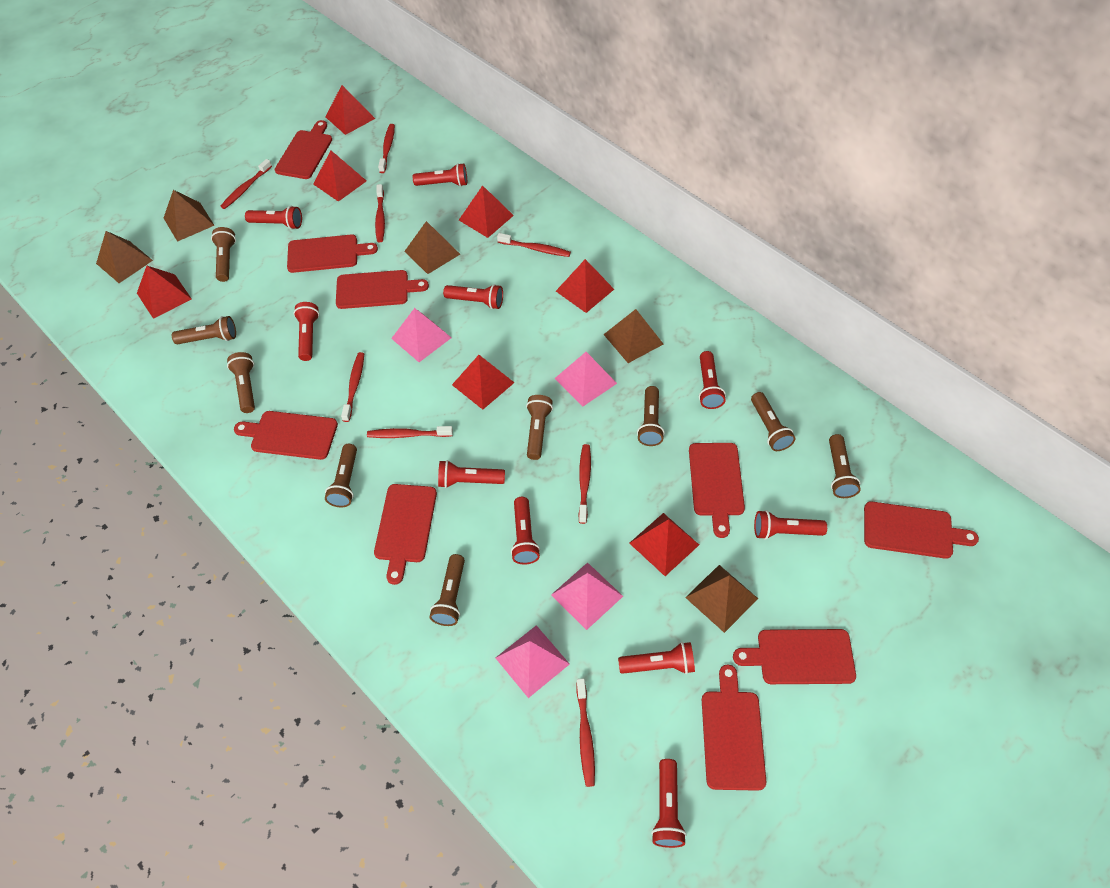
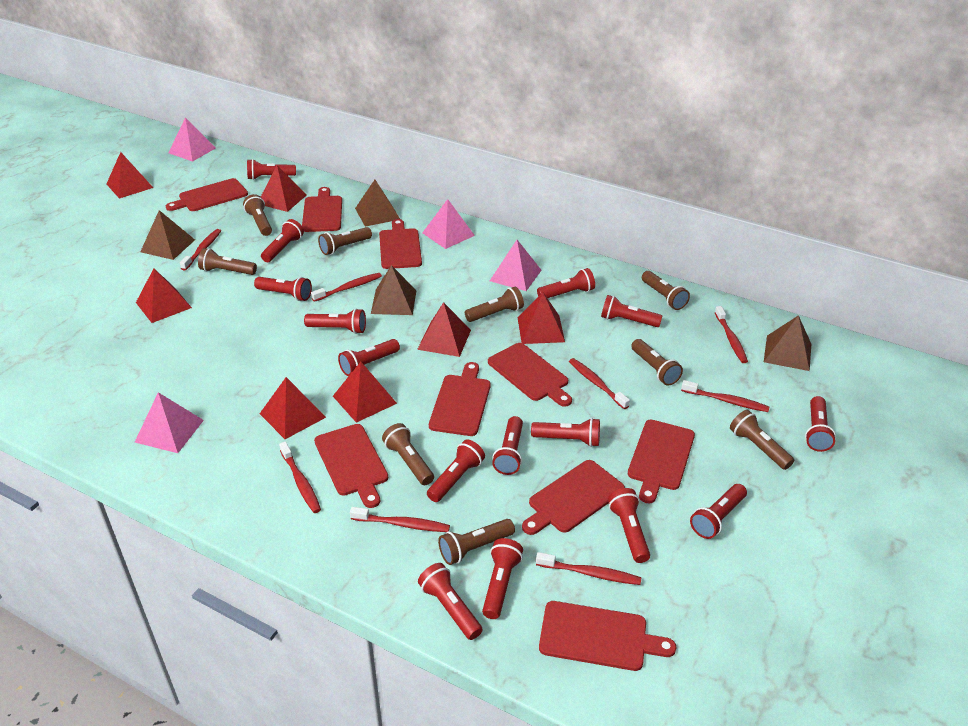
brown pyramid: 5 -> 4
red flashlight: 10 -> 15

